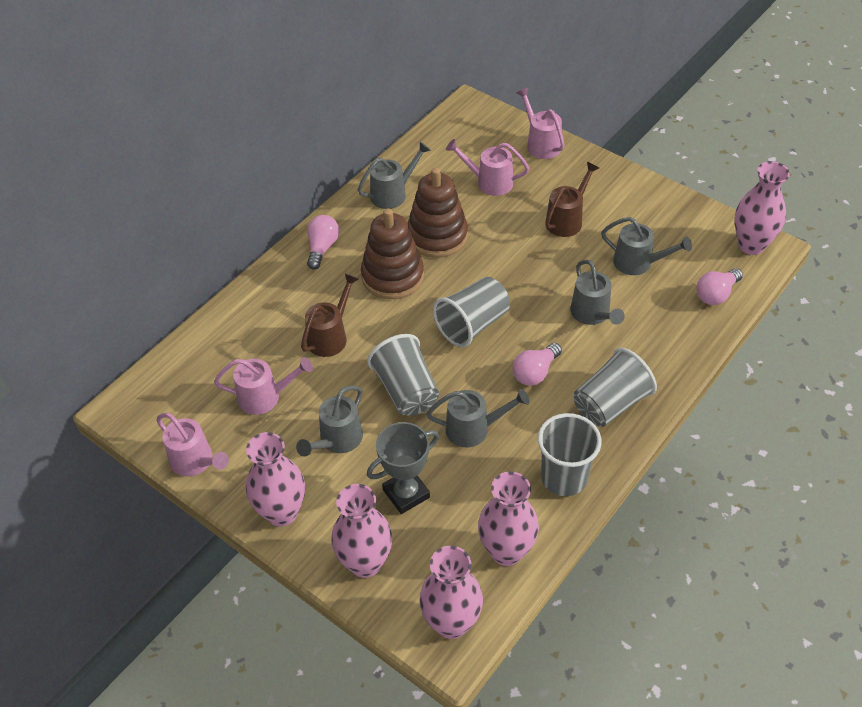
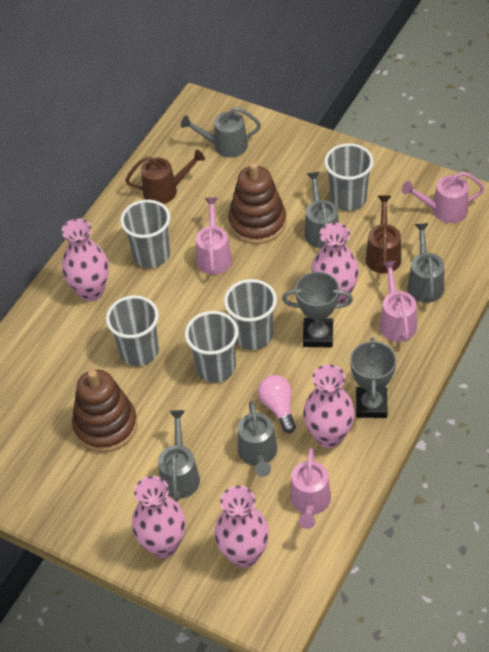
grey cup: 4 -> 5
grey trophy: 1 -> 2
pink light bulb: 3 -> 1

